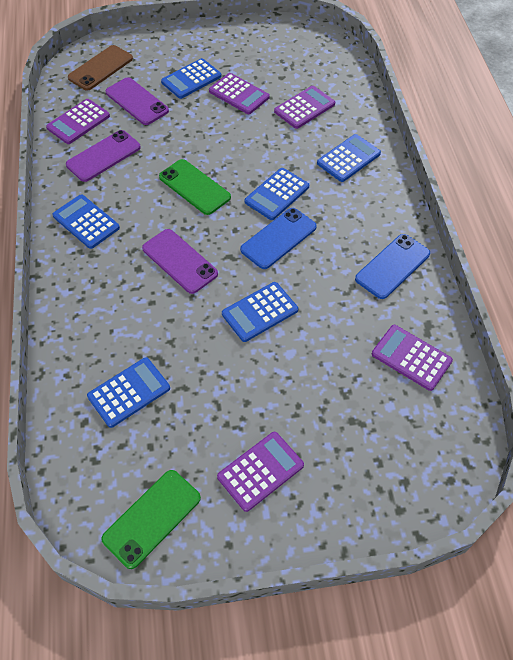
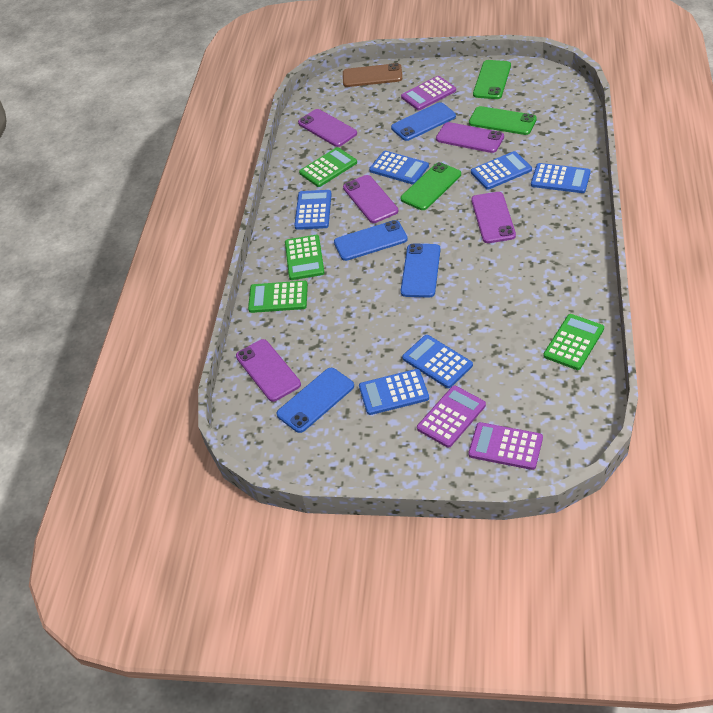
blue phone: 2 -> 4
green calculator: 0 -> 4
green phone: 2 -> 3
purple calculator: 5 -> 3
purple phone: 3 -> 5

